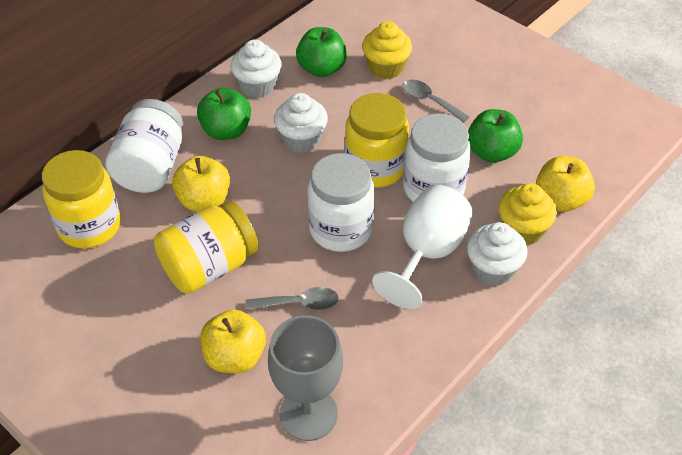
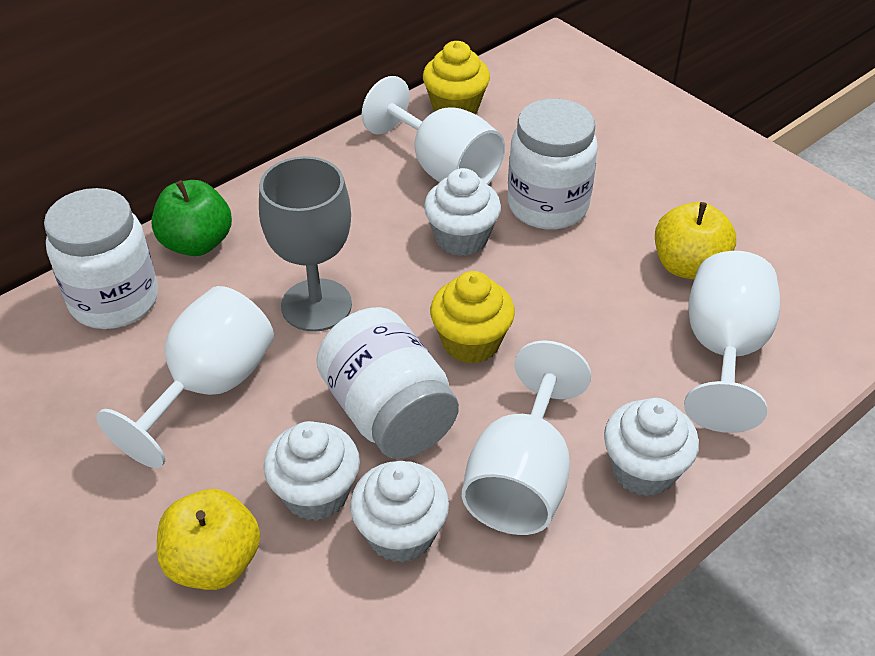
green apple: 3 -> 1
grey spoon: 2 -> 0
white cupcake: 3 -> 4
white goblet: 1 -> 4
yellow apple: 3 -> 2
yellow jar: 3 -> 0

